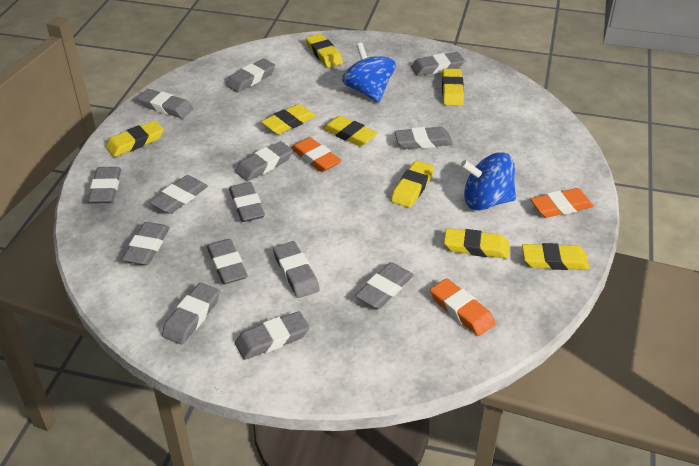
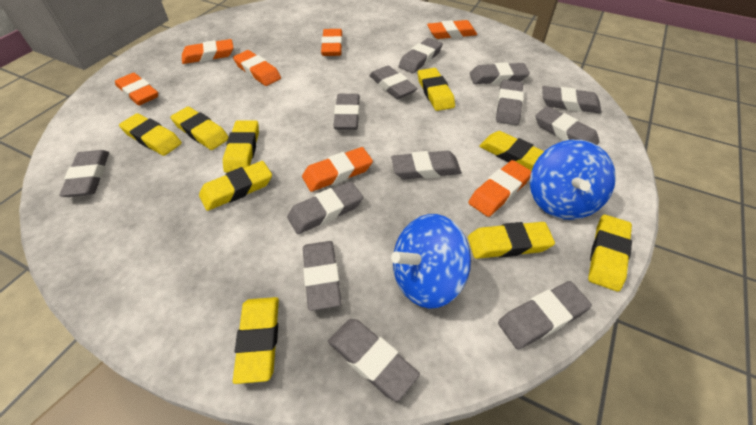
grey eraser: 14 -> 13
orange eraser: 3 -> 7
yellow eraser: 8 -> 9

